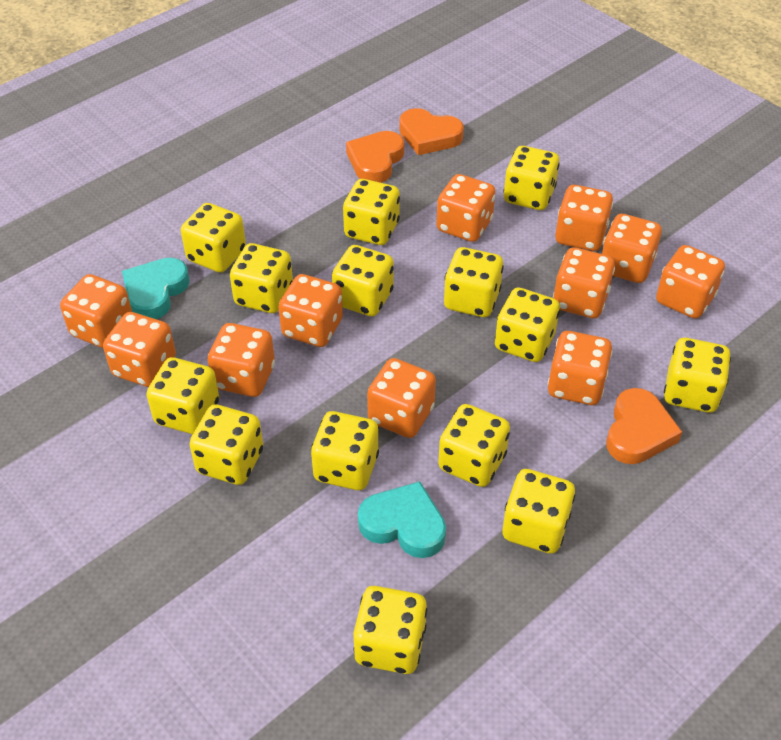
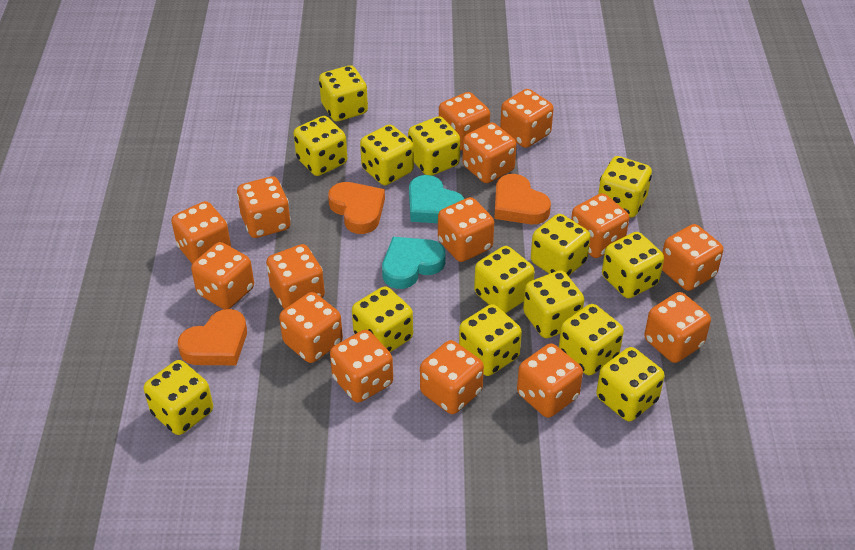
orange dice: 11 -> 15

